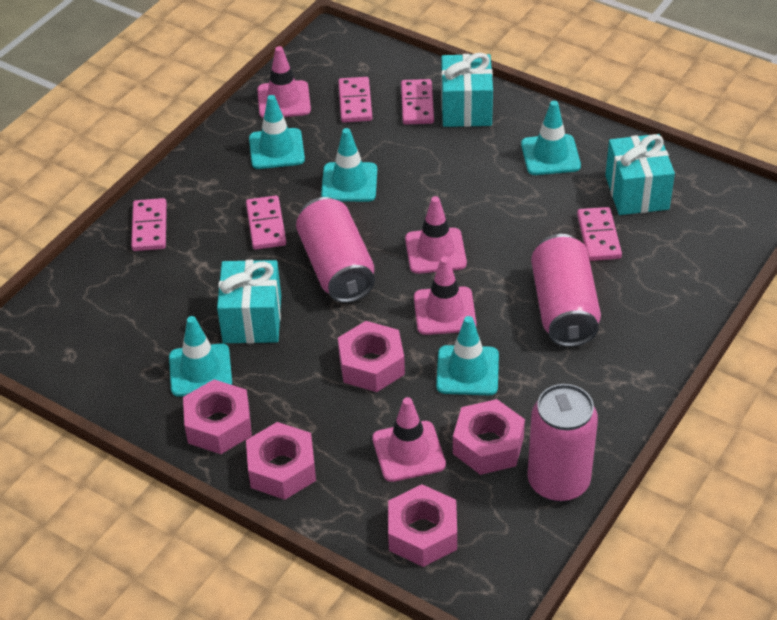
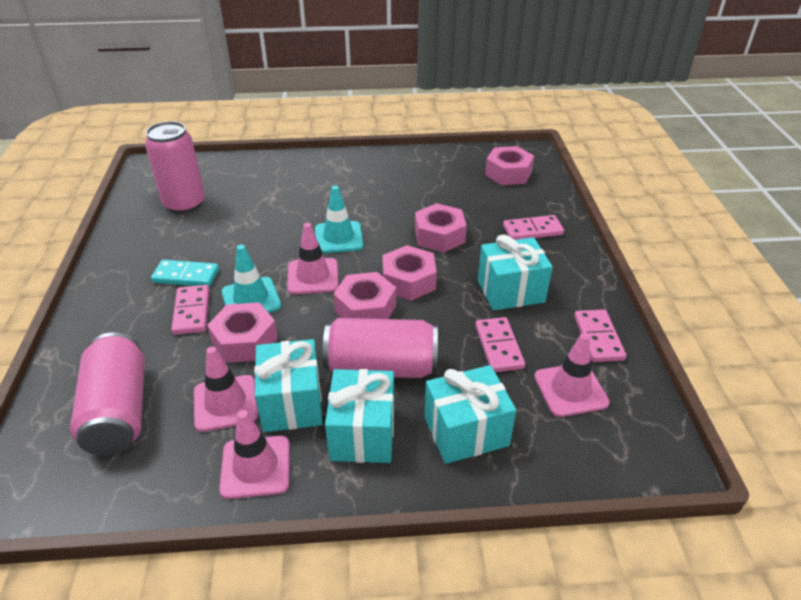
pink domino: 5 -> 4
turquoise domino: 0 -> 1
turquoise gift: 3 -> 4
turquoise traffic cone: 5 -> 2

